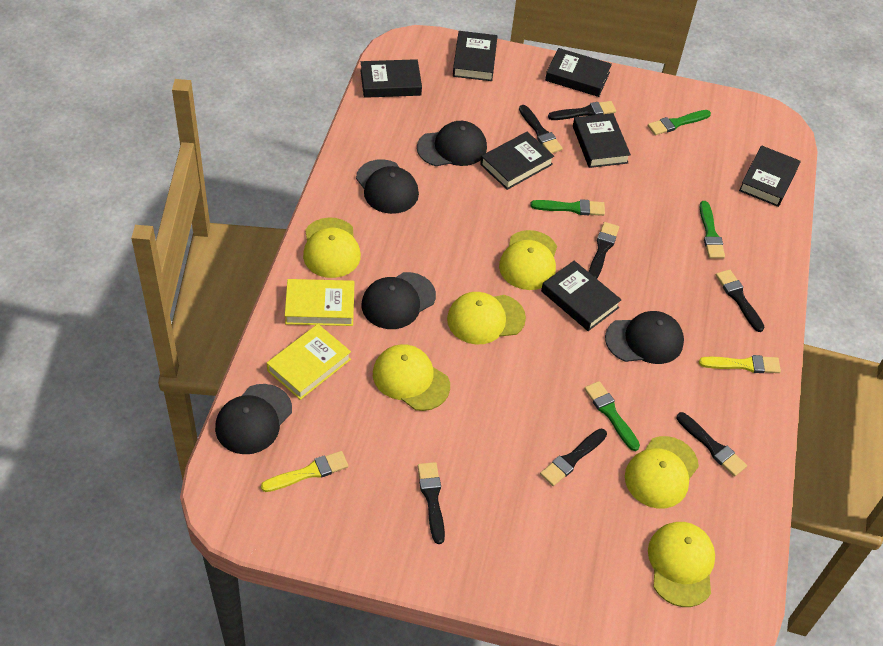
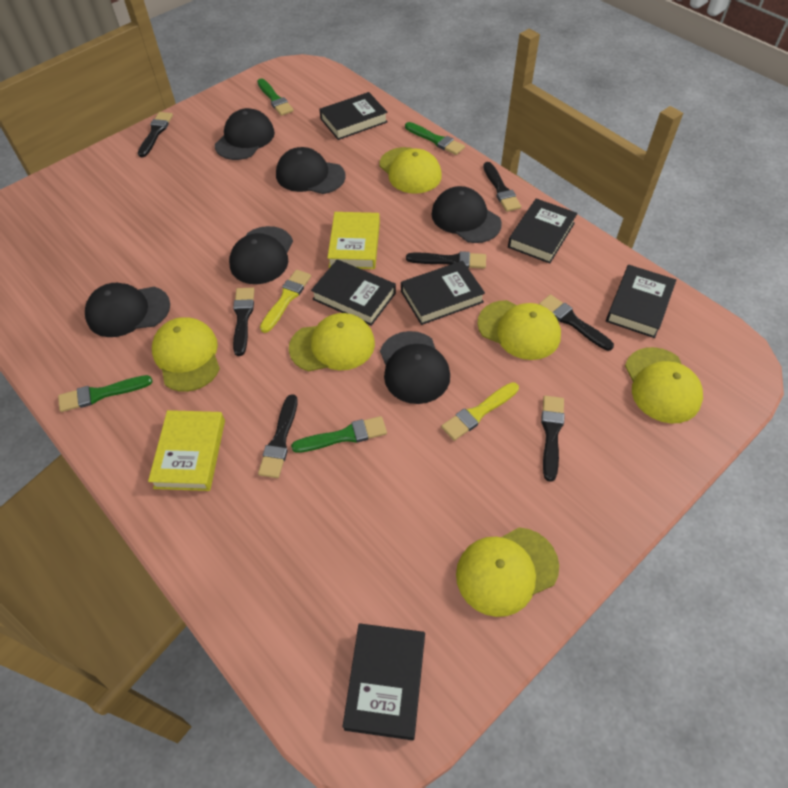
black book: 7 -> 6
black cap: 5 -> 6

